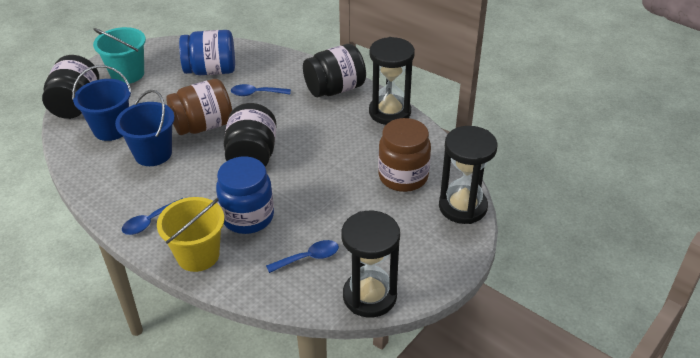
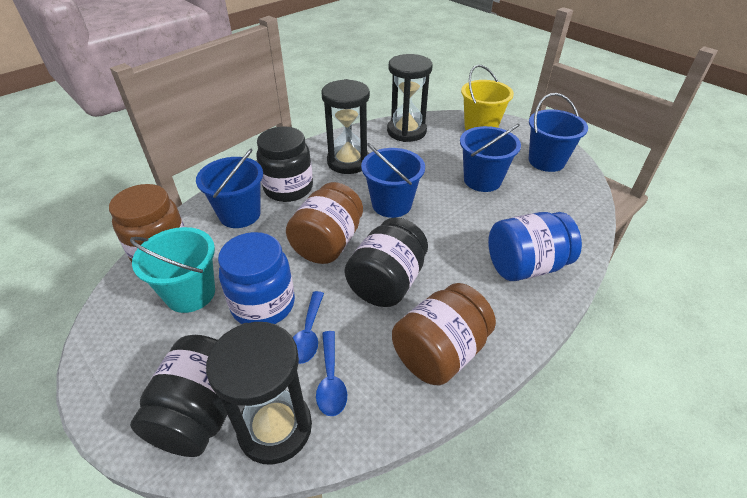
blue bucket: 2 -> 4
blue spoon: 3 -> 2
brown jar: 2 -> 3

